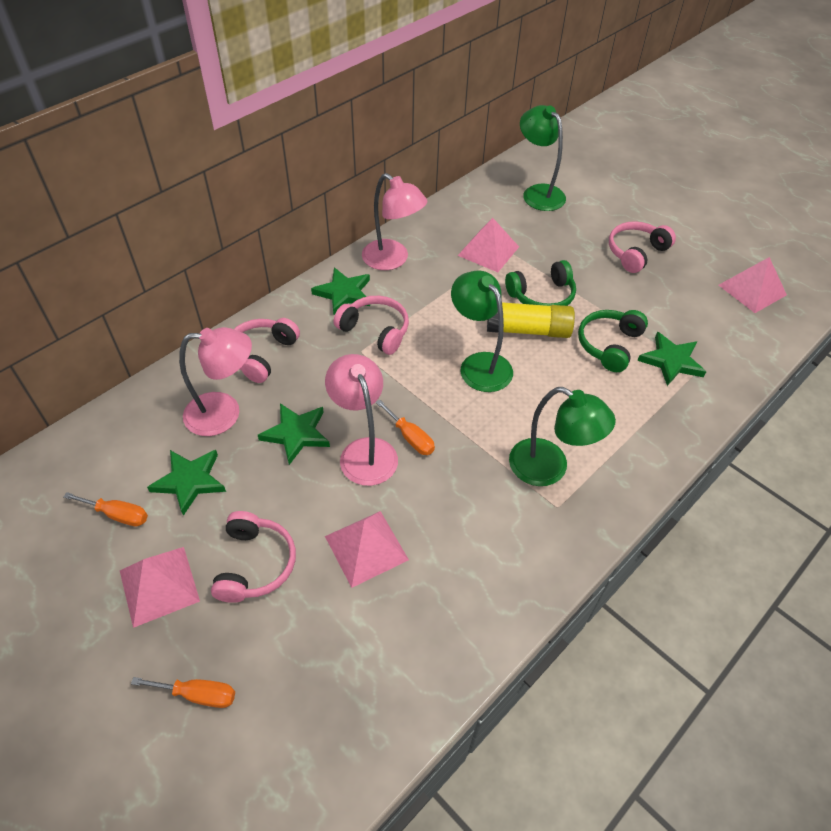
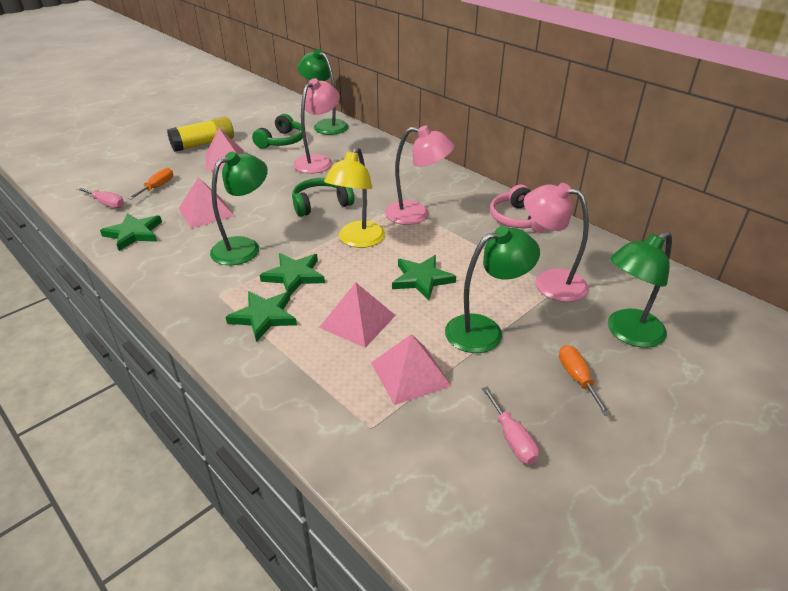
green lamp: 3 -> 4
orange screwdriver: 3 -> 2
pink headphones: 4 -> 1
pink screwdriver: 0 -> 2
yellow lamp: 0 -> 1

